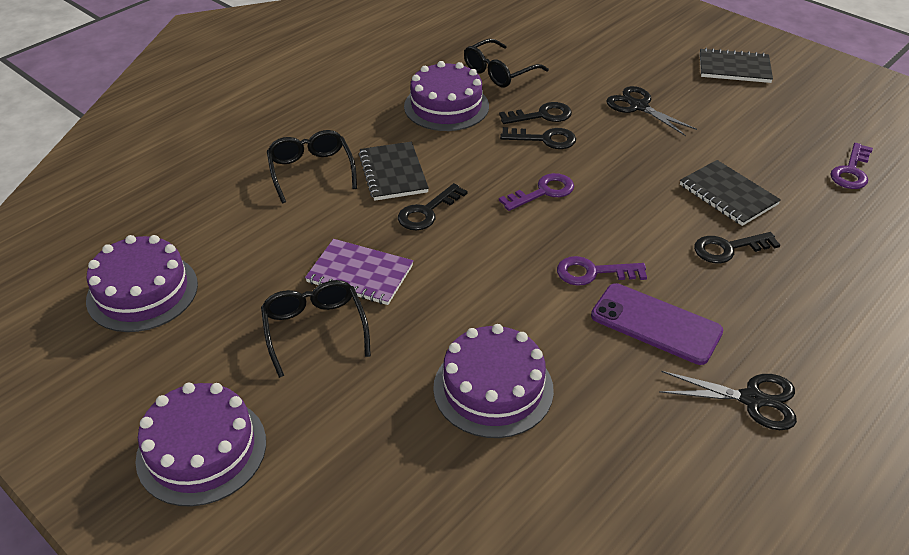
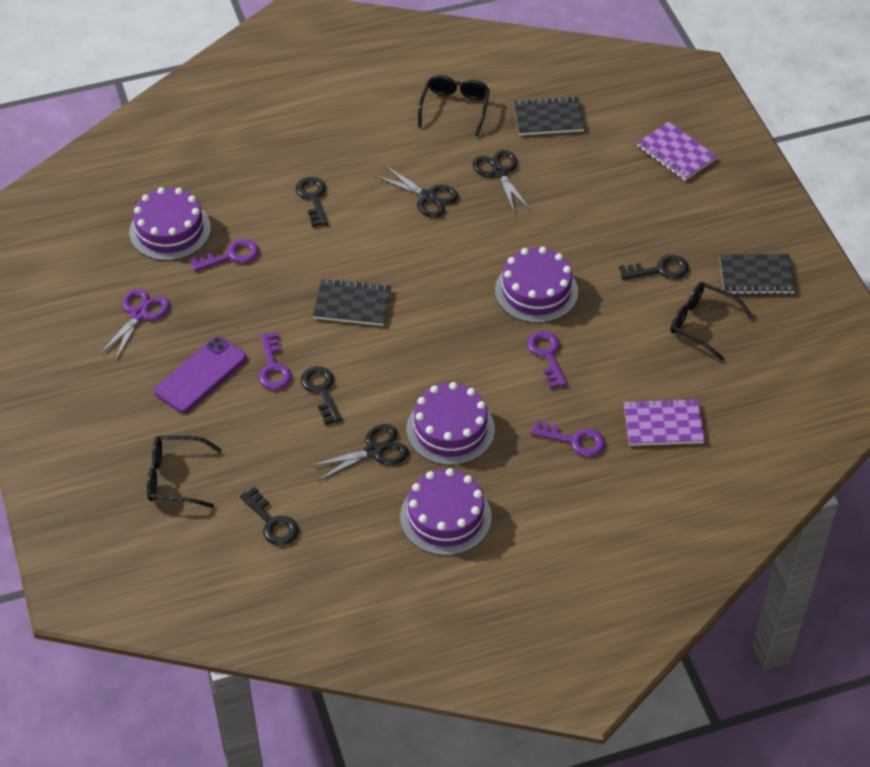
black scissors: 2 -> 3
purple key: 3 -> 4
purple notebook: 1 -> 2
purple scissors: 0 -> 1

